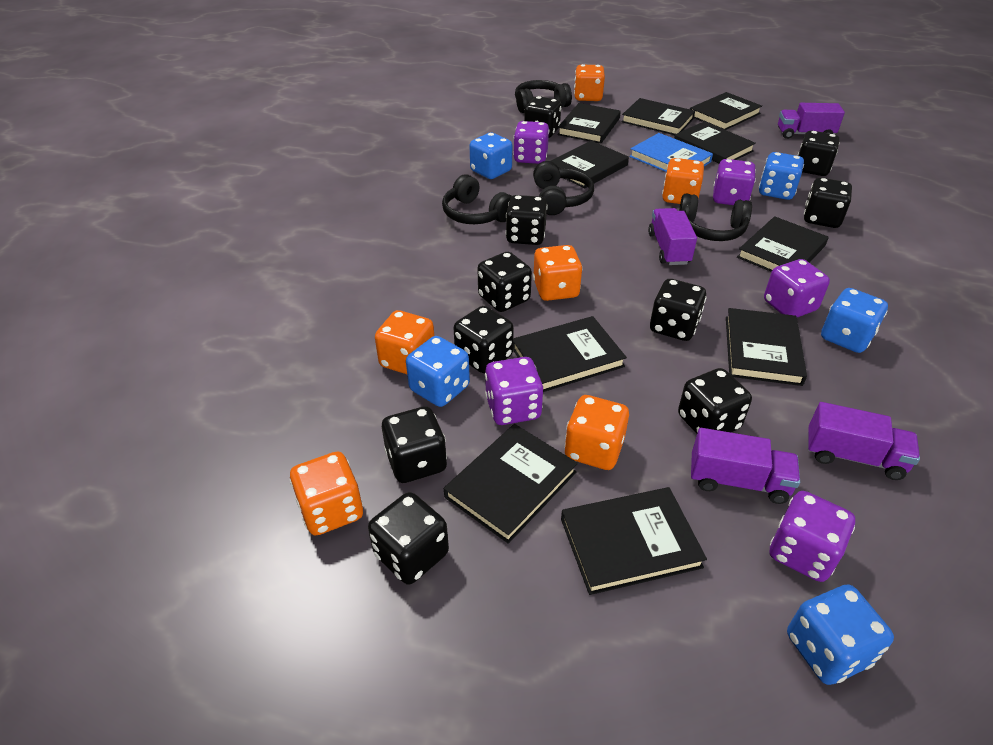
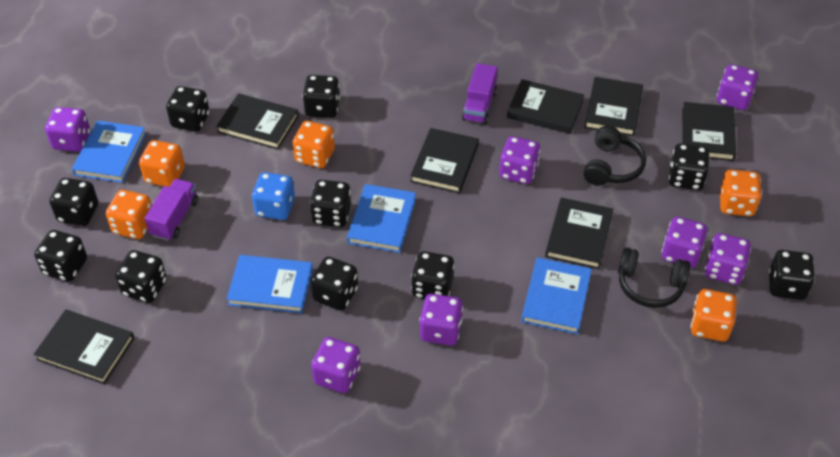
black book: 10 -> 7
black headphones: 4 -> 2
blue book: 1 -> 4
blue dice: 5 -> 1
orange dice: 6 -> 5
purple dice: 5 -> 7
purple truck: 4 -> 2

